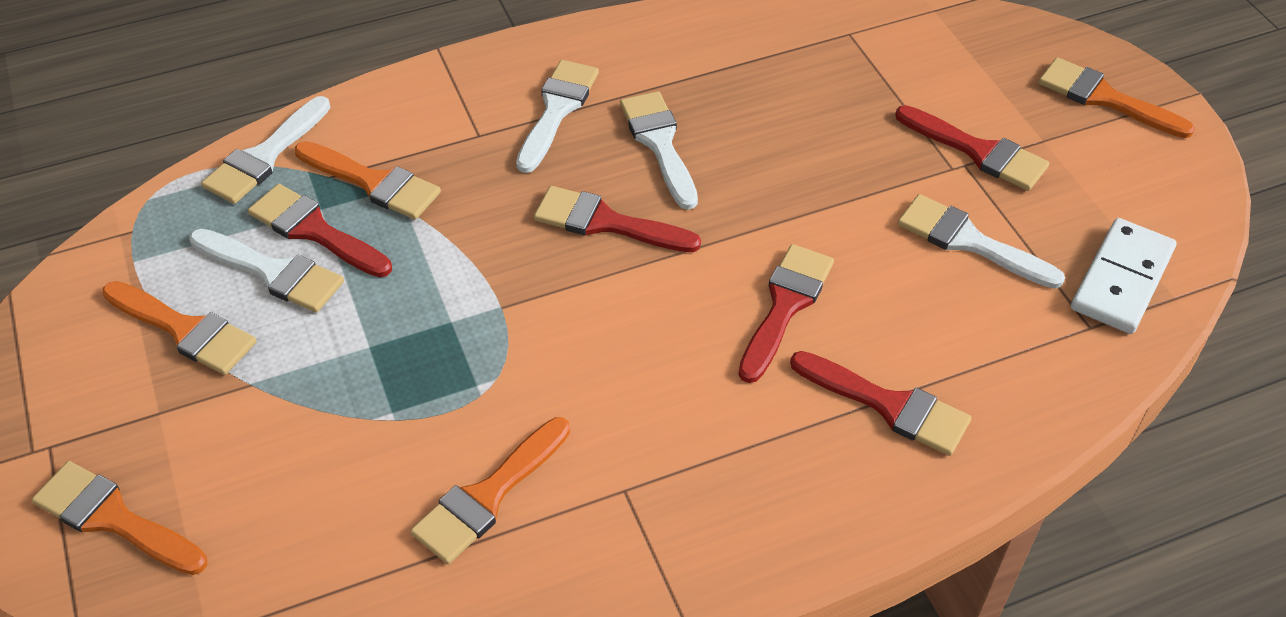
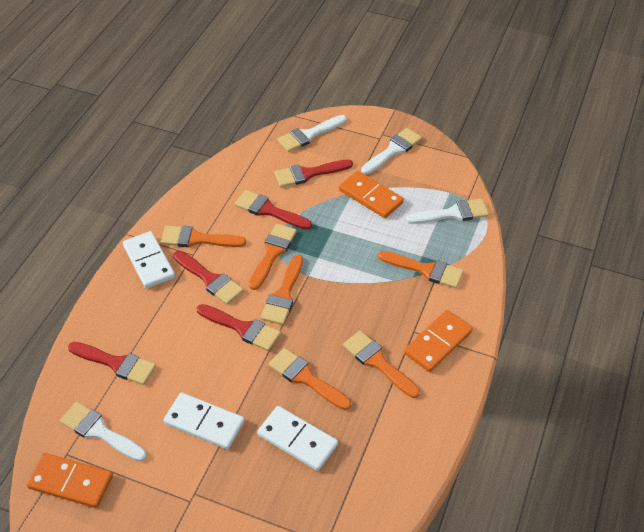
orange brush: 5 -> 6
orange domino: 0 -> 3
white brush: 5 -> 4
white domino: 1 -> 3

